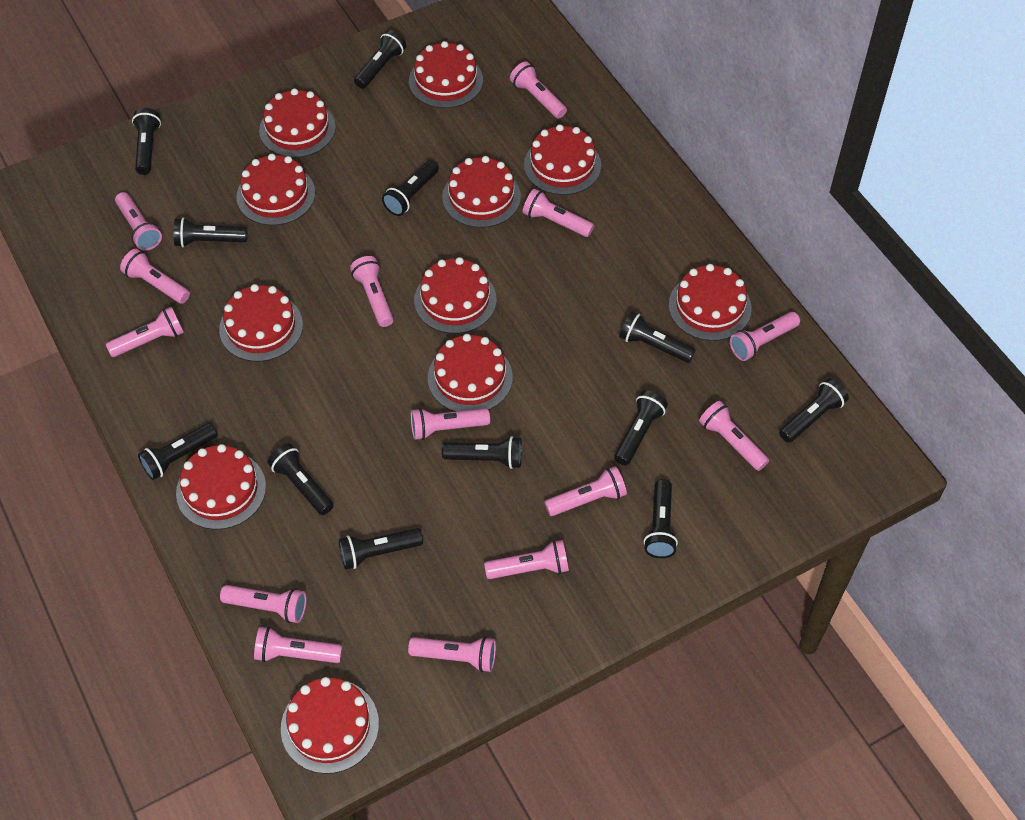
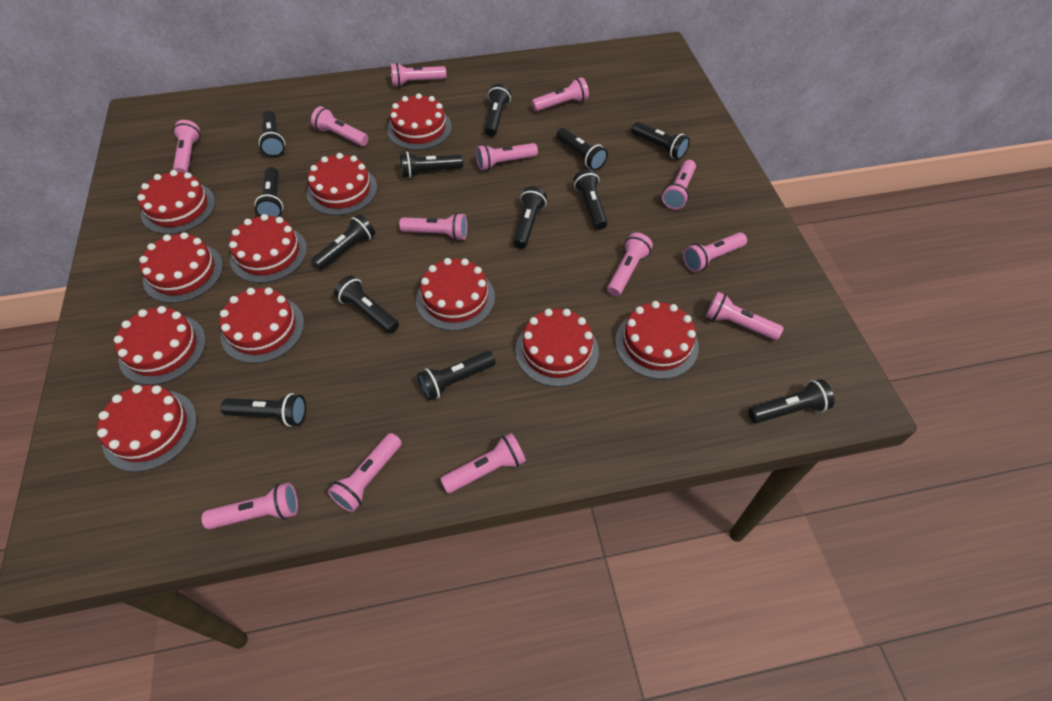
black flashlight: 12 -> 13
pink flashlight: 14 -> 13

